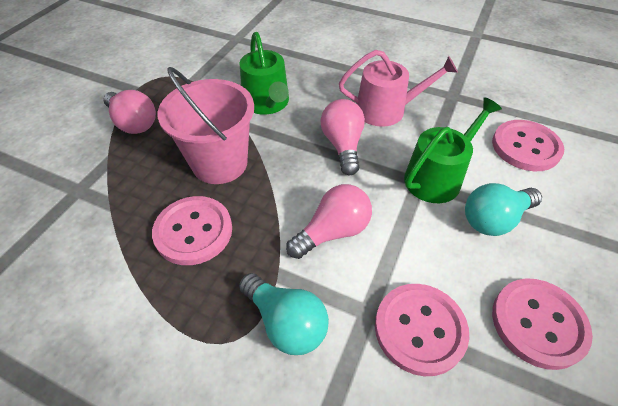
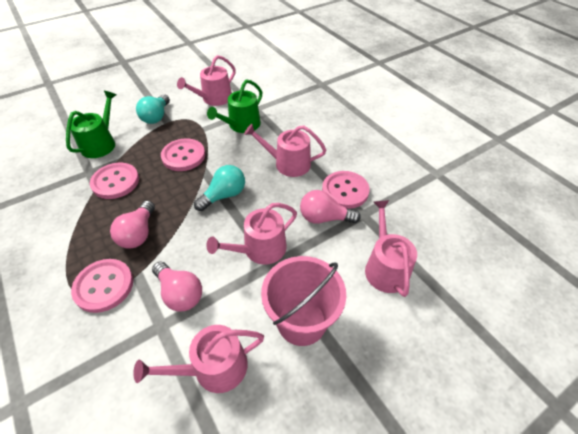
pink watering can: 1 -> 5

